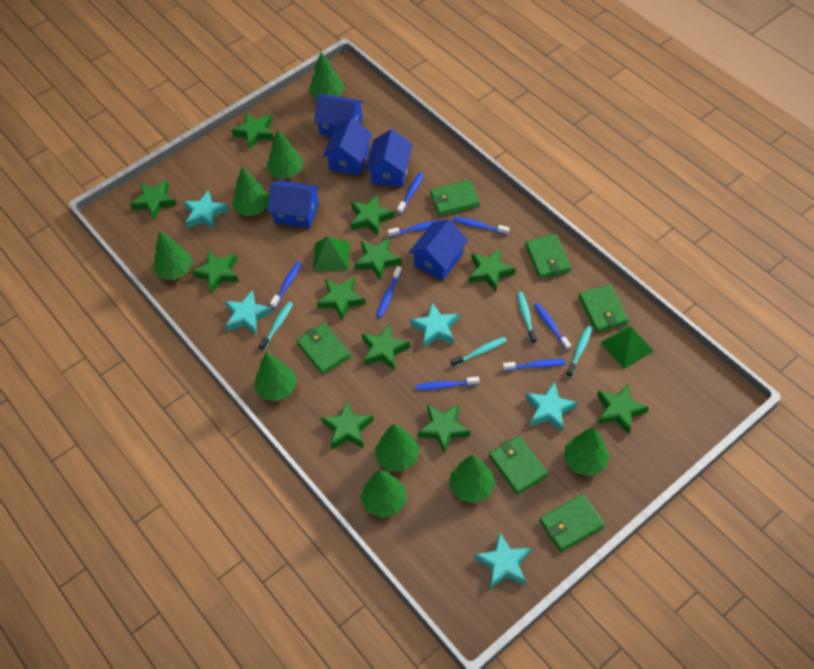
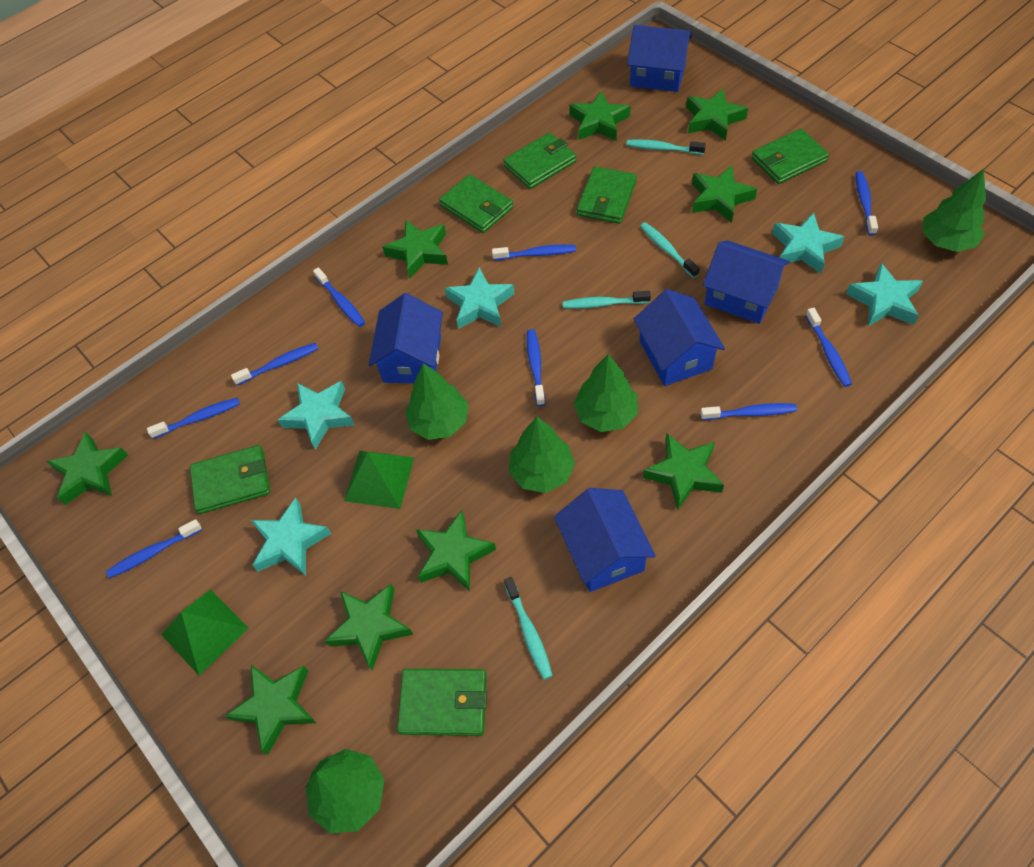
blue toothbrush: 8 -> 9
green star: 11 -> 9
green tree: 9 -> 5

